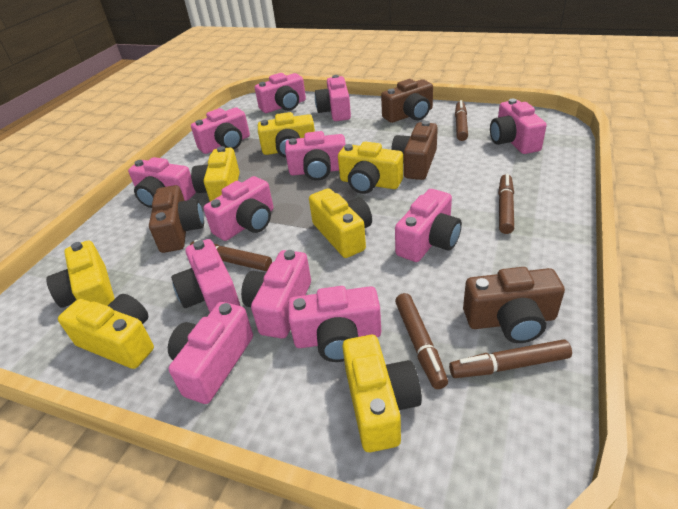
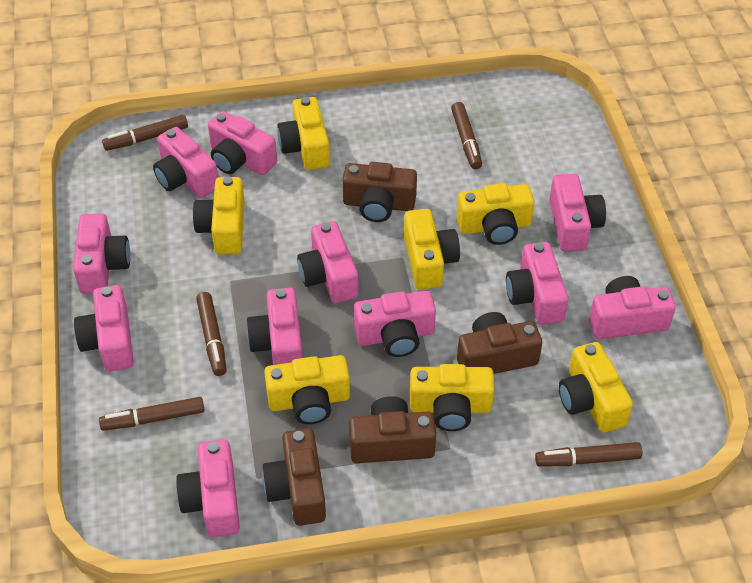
pink camera: 12 -> 11

